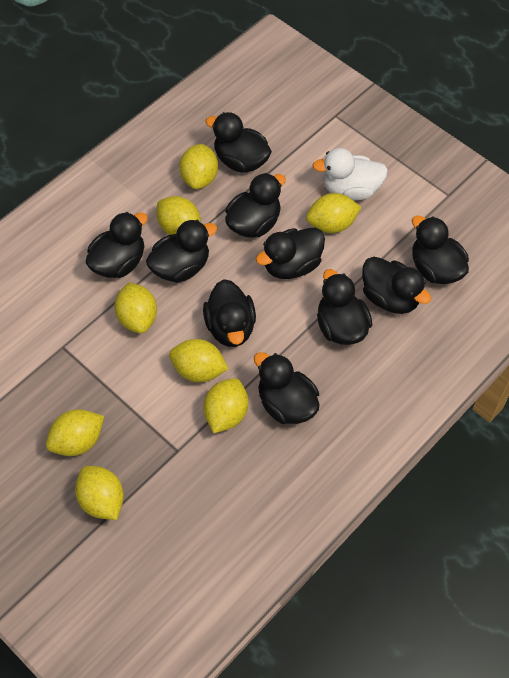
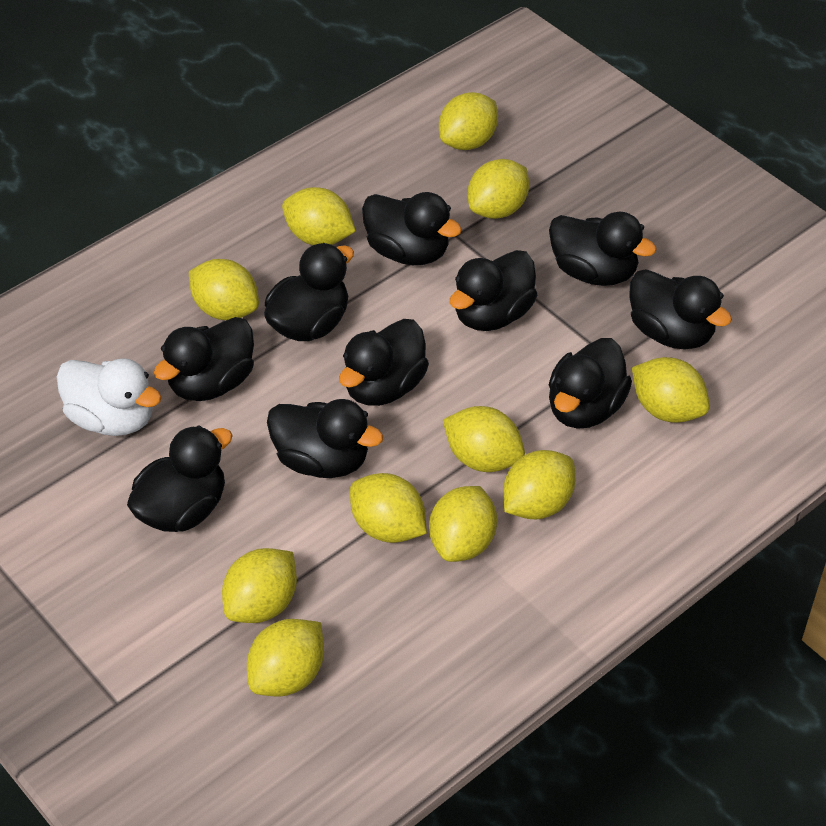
yellow lemon: 8 -> 11

